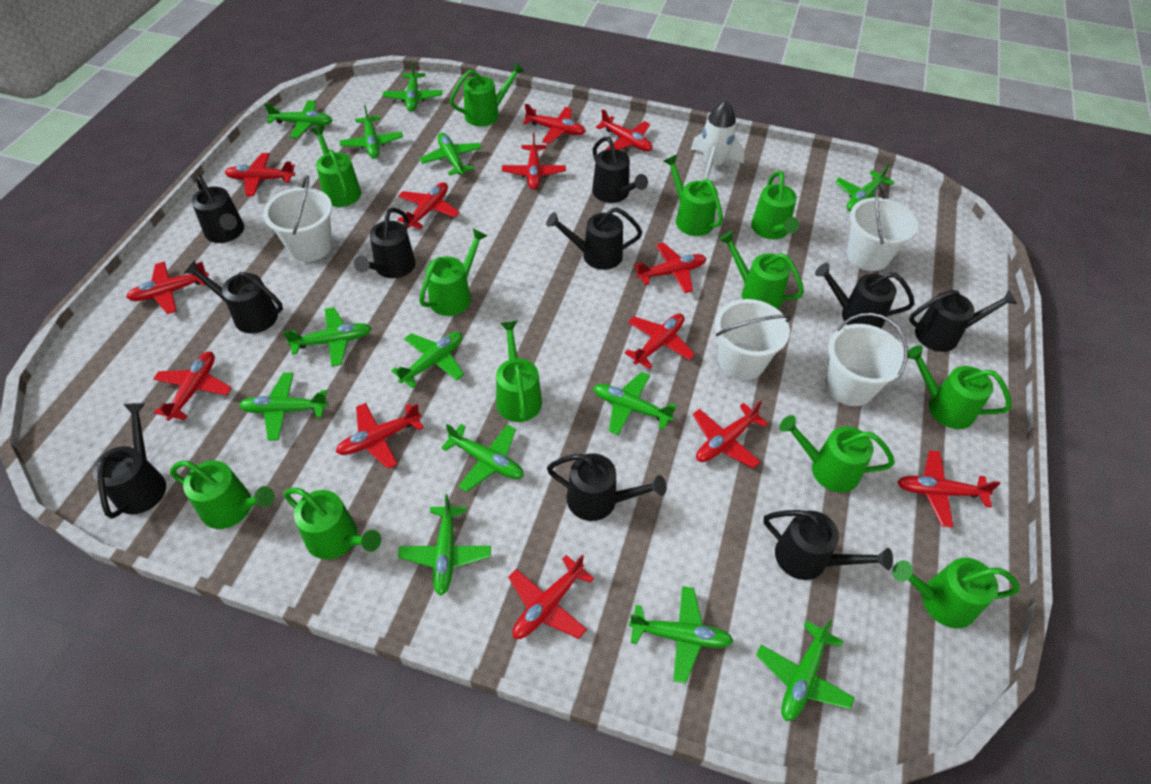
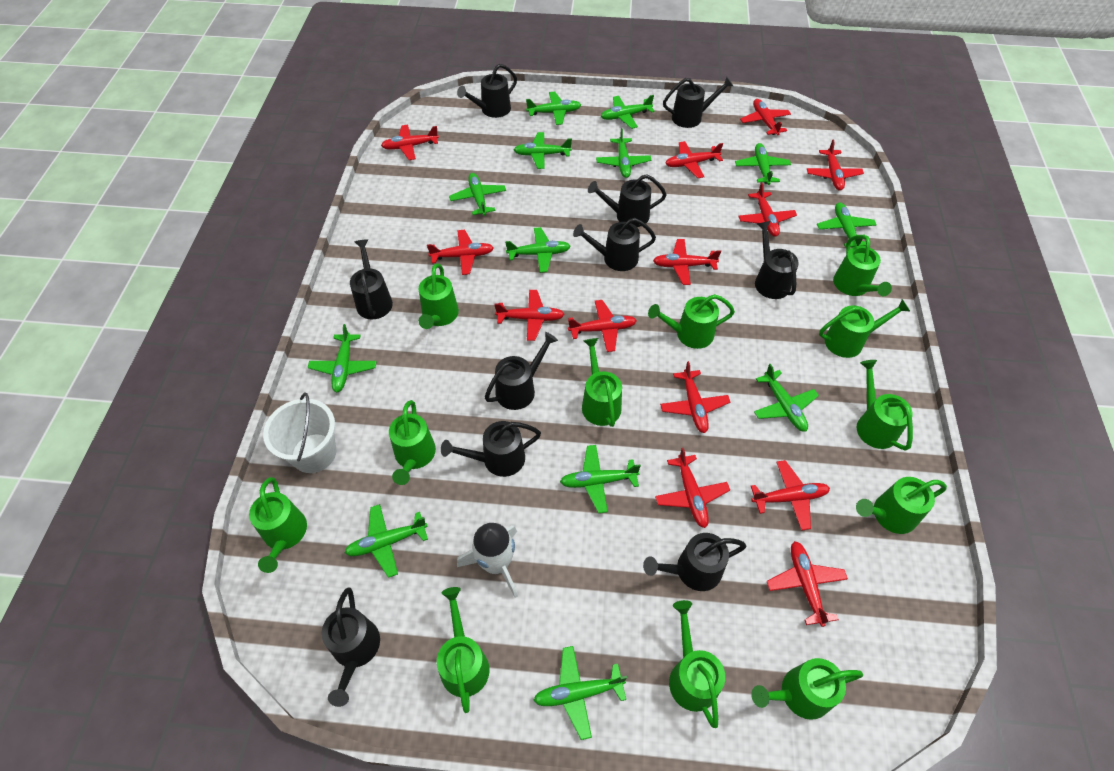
white bucket: 4 -> 1

